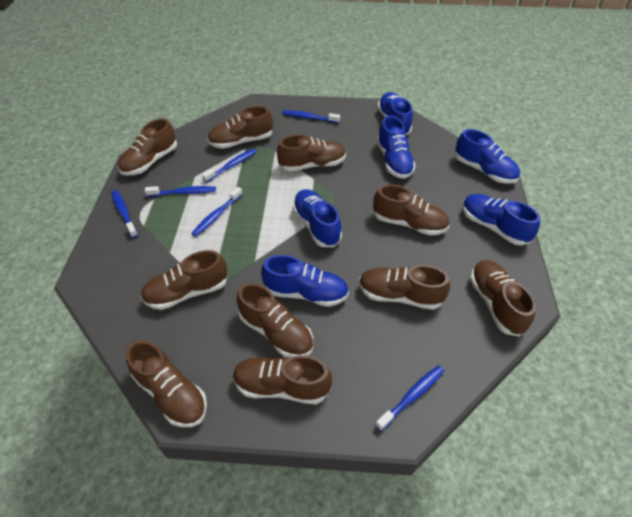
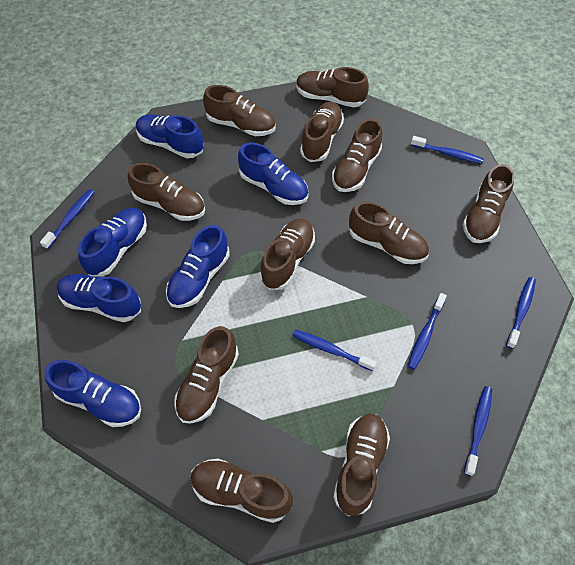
brown shoe: 10 -> 11

